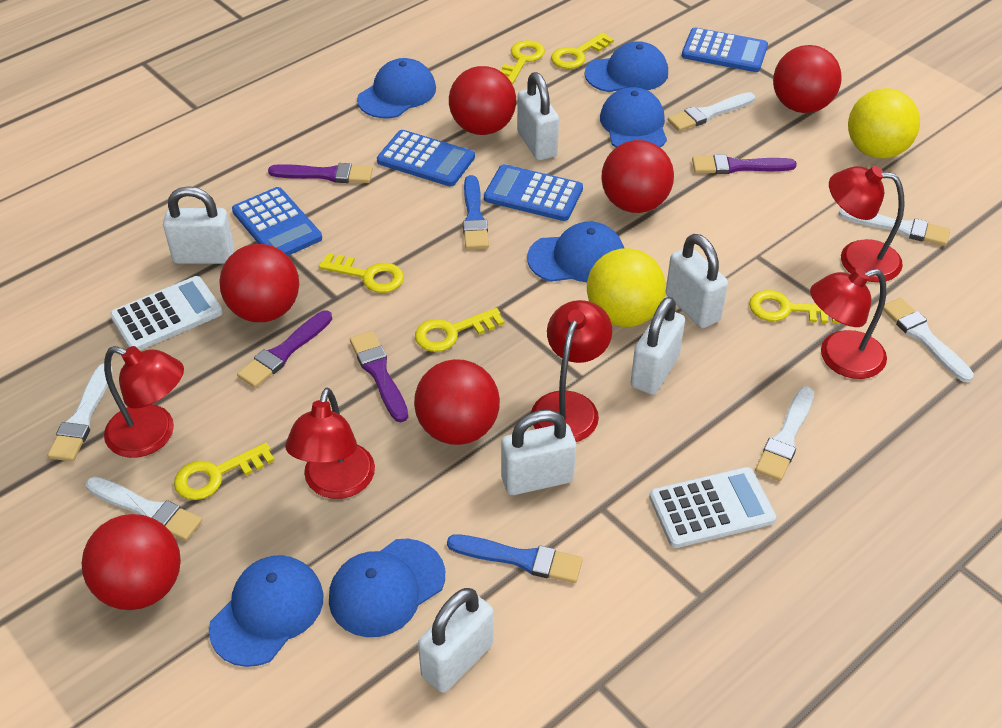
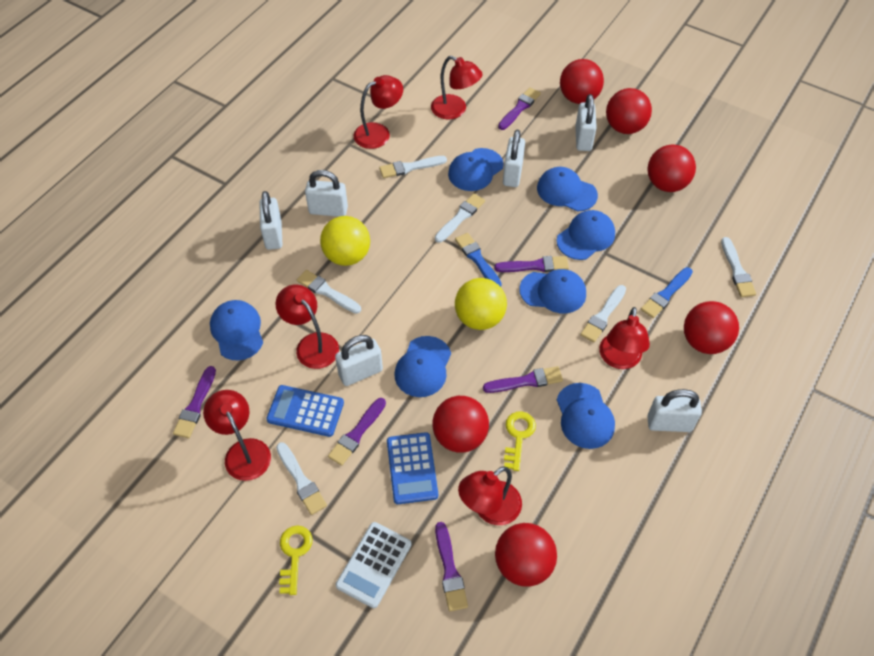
blue calculator: 4 -> 2
blue cap: 6 -> 7
purple brush: 4 -> 6
red lamp: 5 -> 6
white calculator: 2 -> 1
yellow key: 6 -> 2

